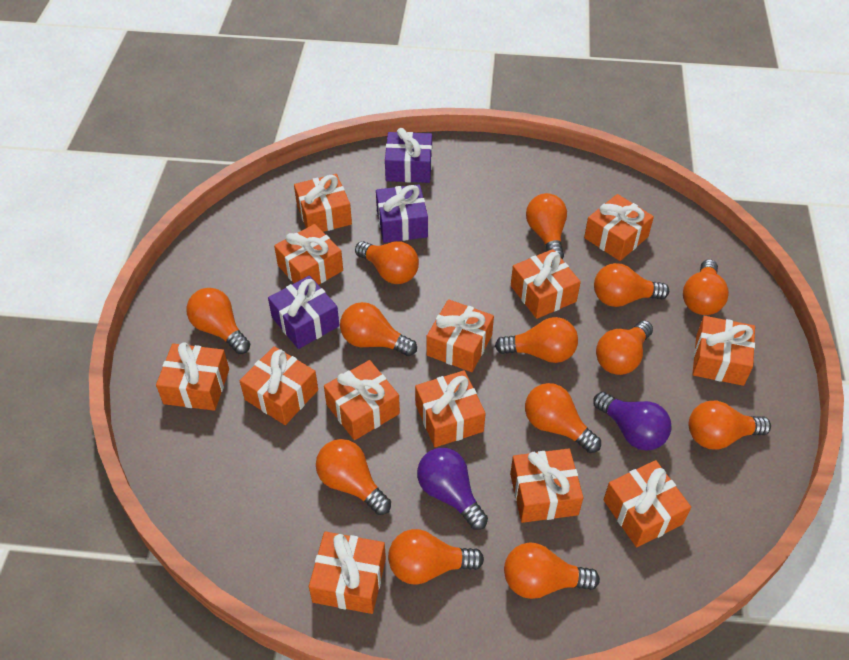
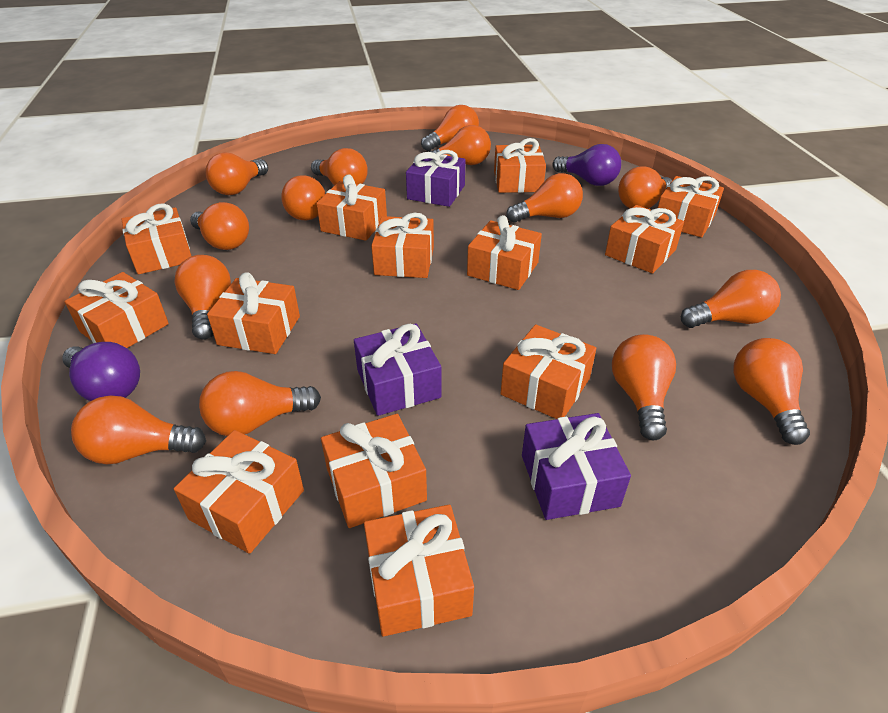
orange light bulb: 13 -> 14

